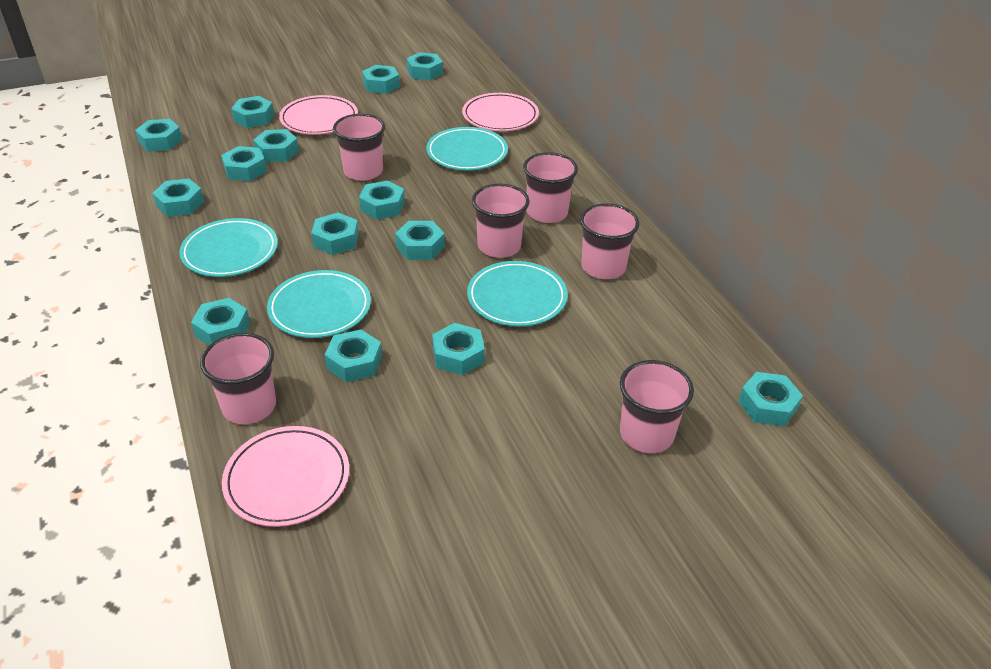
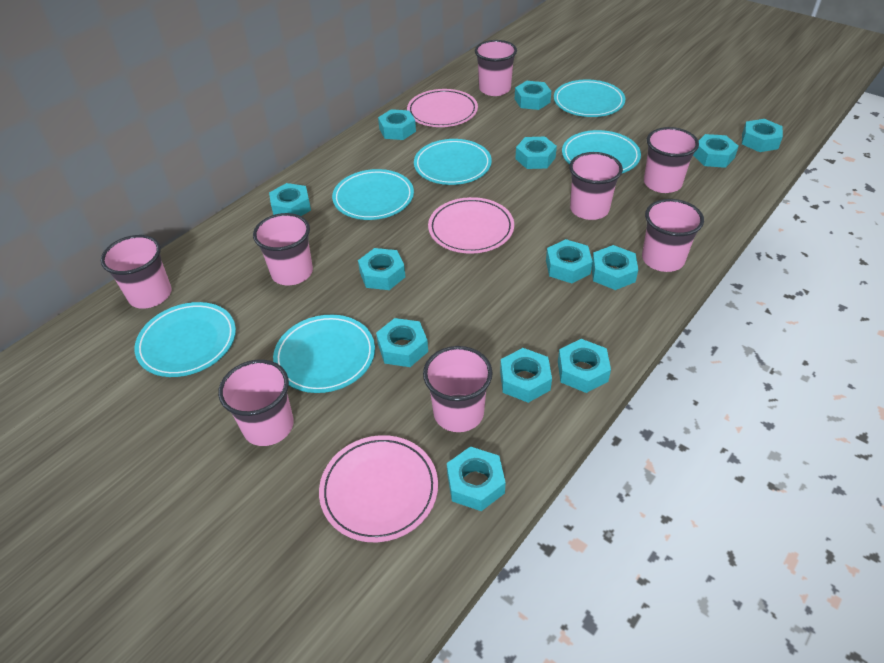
pink cup: 6 -> 8
turquoise nut: 14 -> 13
turquoise plate: 4 -> 6

